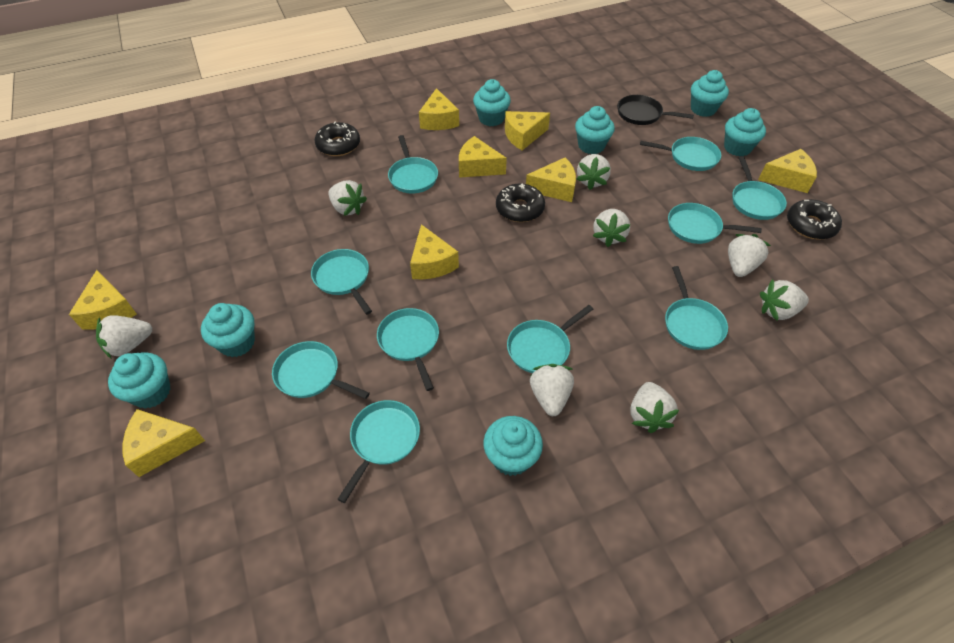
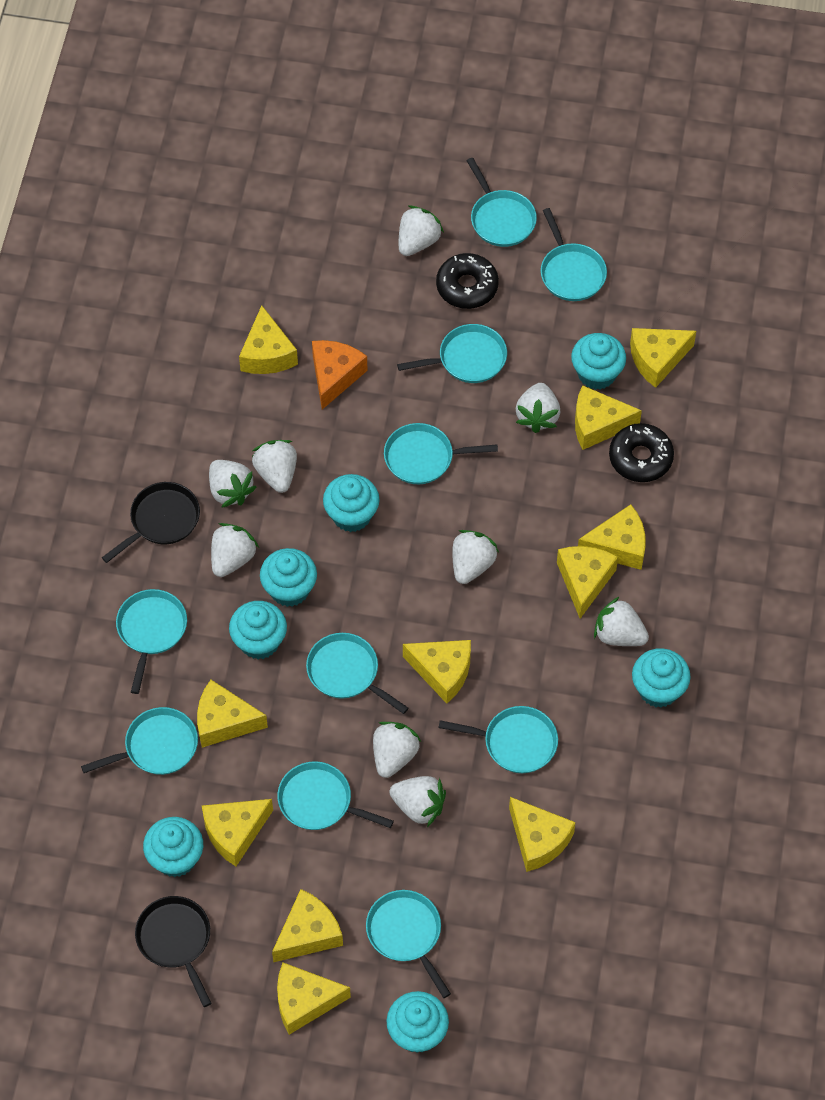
black donut: 3 -> 2
black pan: 1 -> 2
orange cheese: 0 -> 1
white strawberry: 8 -> 9
yellow cheese: 8 -> 11

